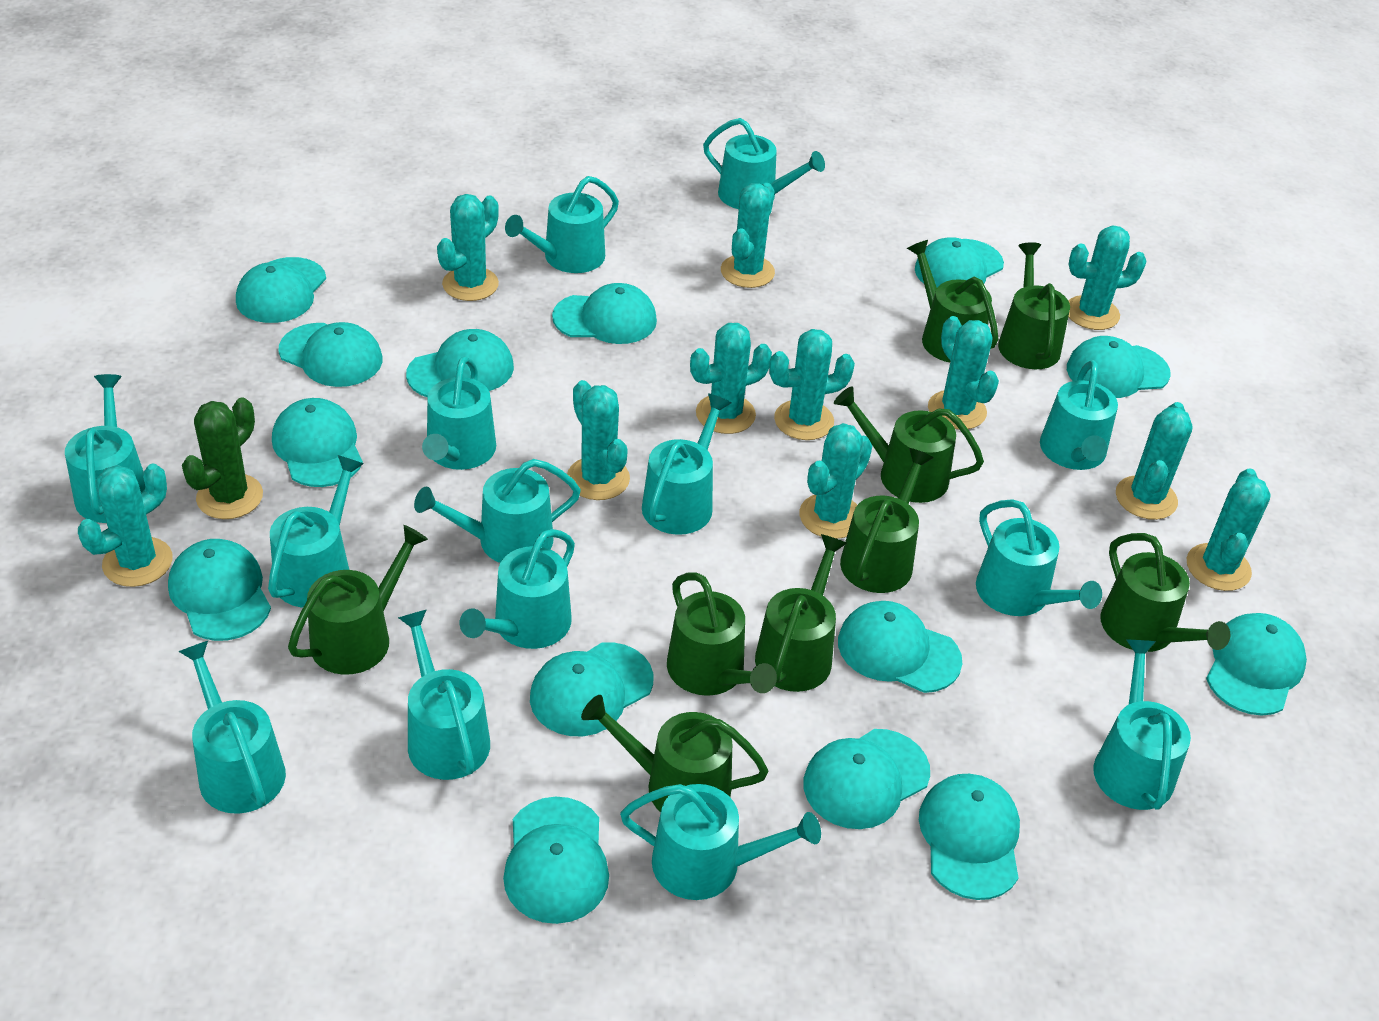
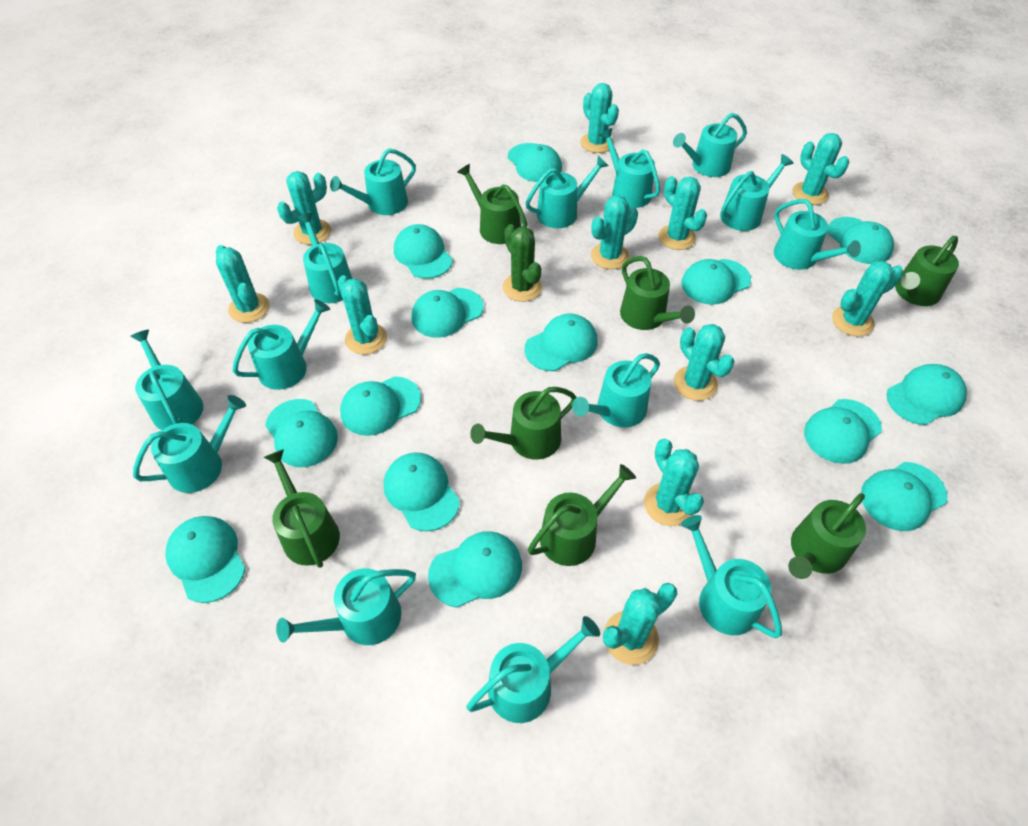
green watering can: 9 -> 7

